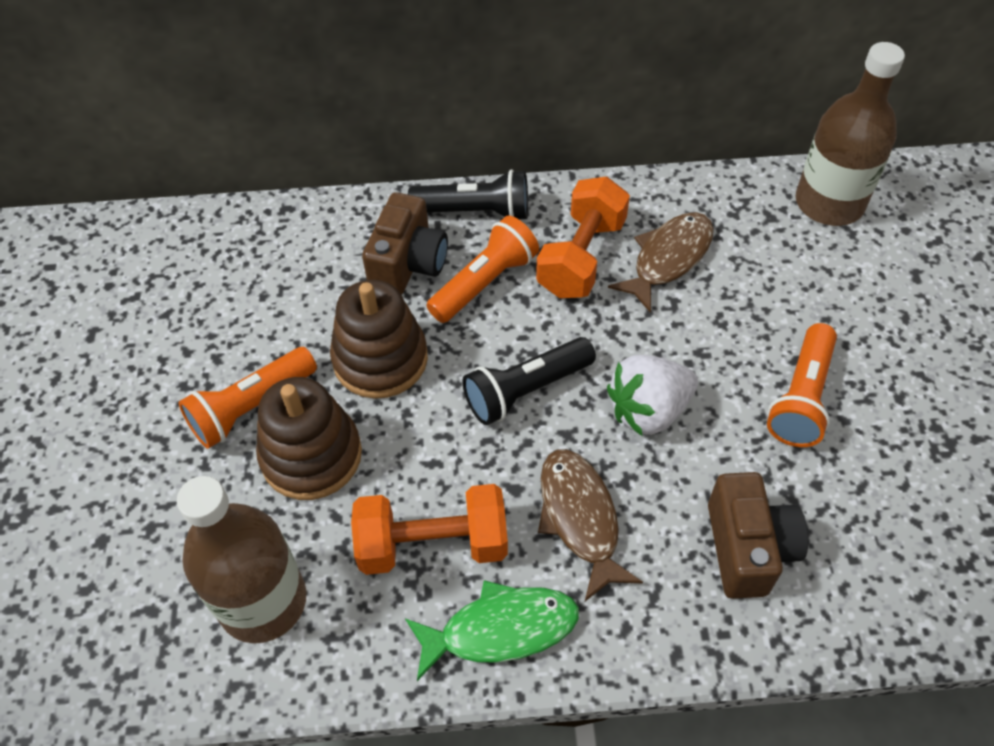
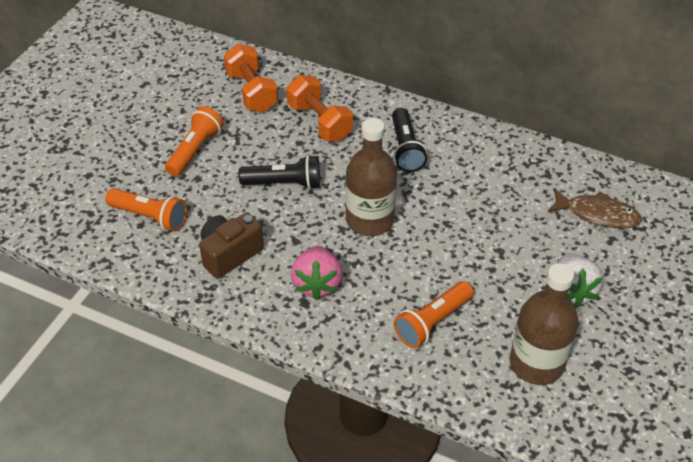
brown camera: 2 -> 1
brown fish: 2 -> 1
brown stacking toy: 2 -> 0
green fish: 1 -> 0
pink strawberry: 0 -> 1

